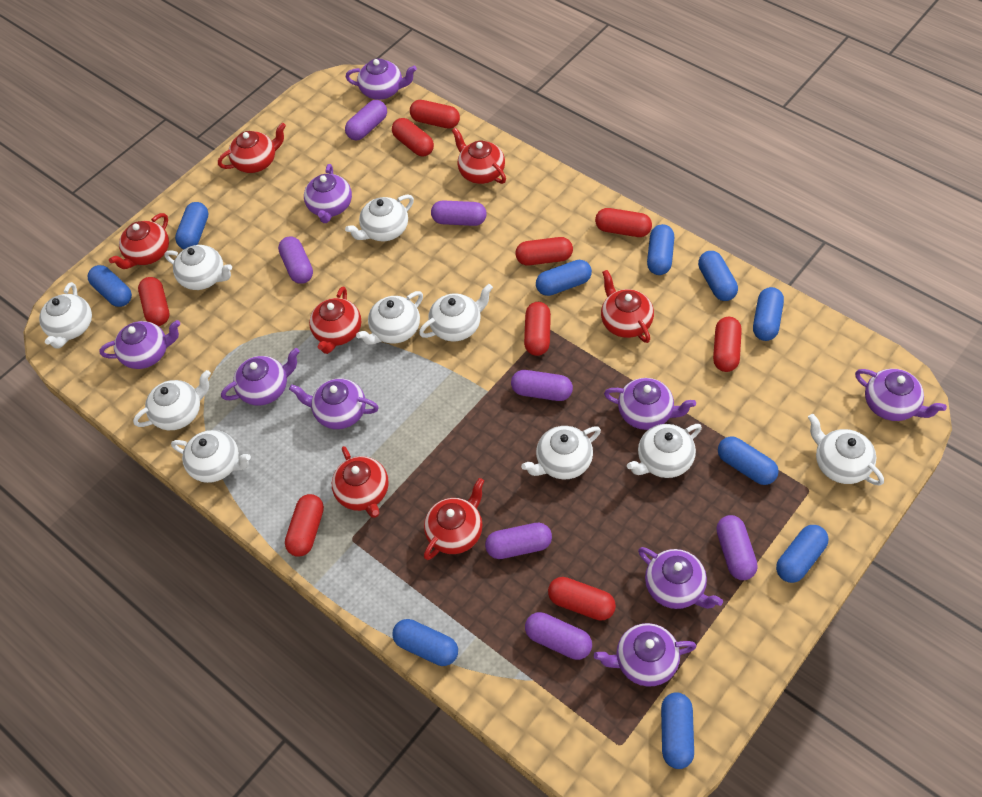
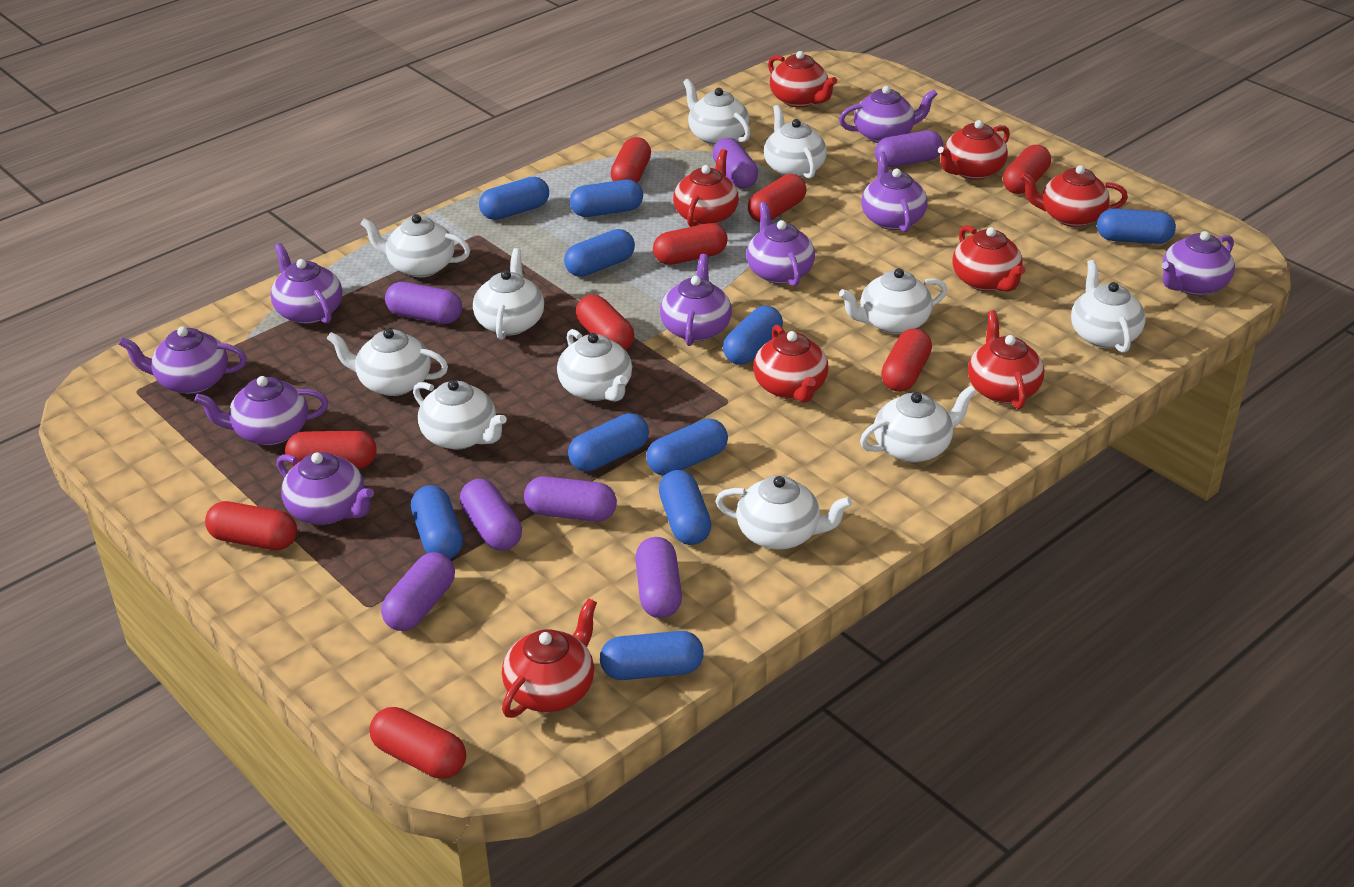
red teapot: 7 -> 8
white teapot: 10 -> 11

